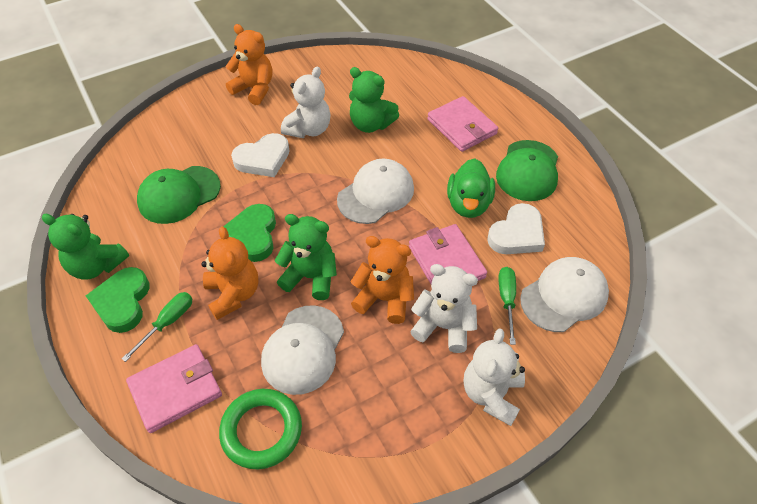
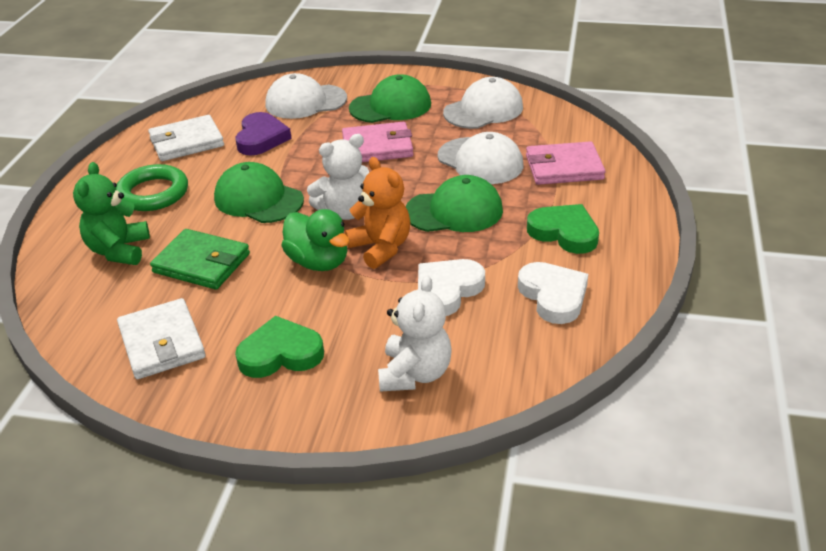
green cap: 2 -> 3
green screwdriver: 2 -> 0
green teddy bear: 3 -> 1
green wallet: 0 -> 1
orange teddy bear: 3 -> 1
pink wallet: 3 -> 2
purple heart: 0 -> 1
white teddy bear: 3 -> 2
white wallet: 0 -> 2

